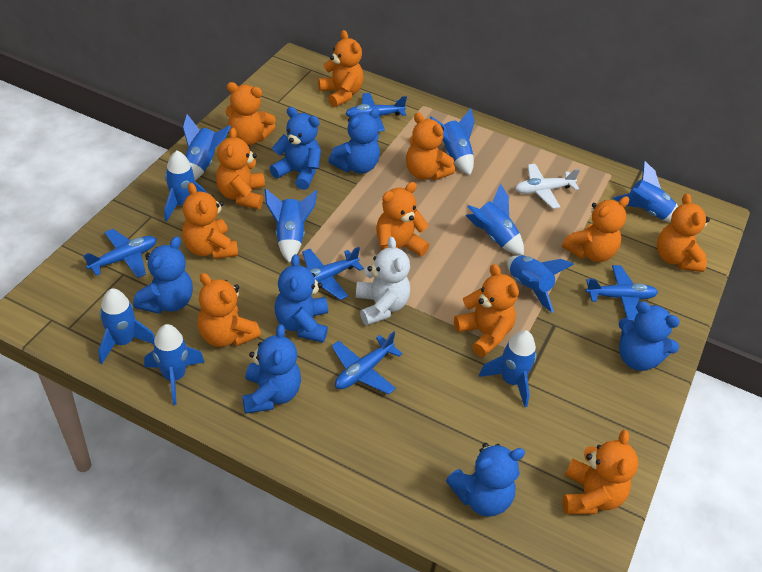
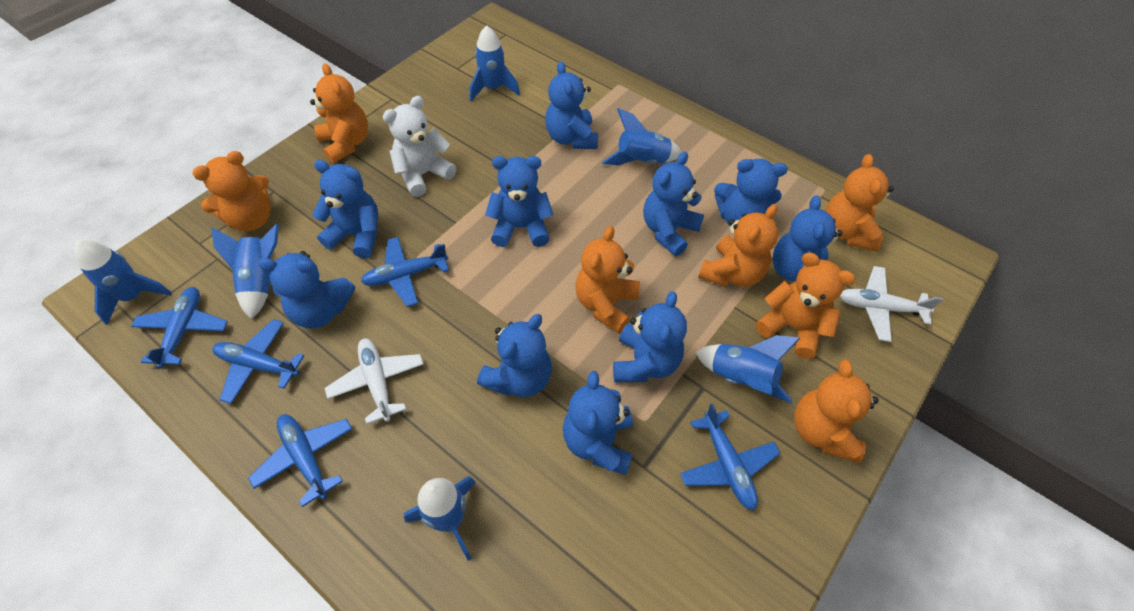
blue rocket: 10 -> 6
blue teddy bear: 7 -> 10
orange teddy bear: 11 -> 7
white plane: 1 -> 2

